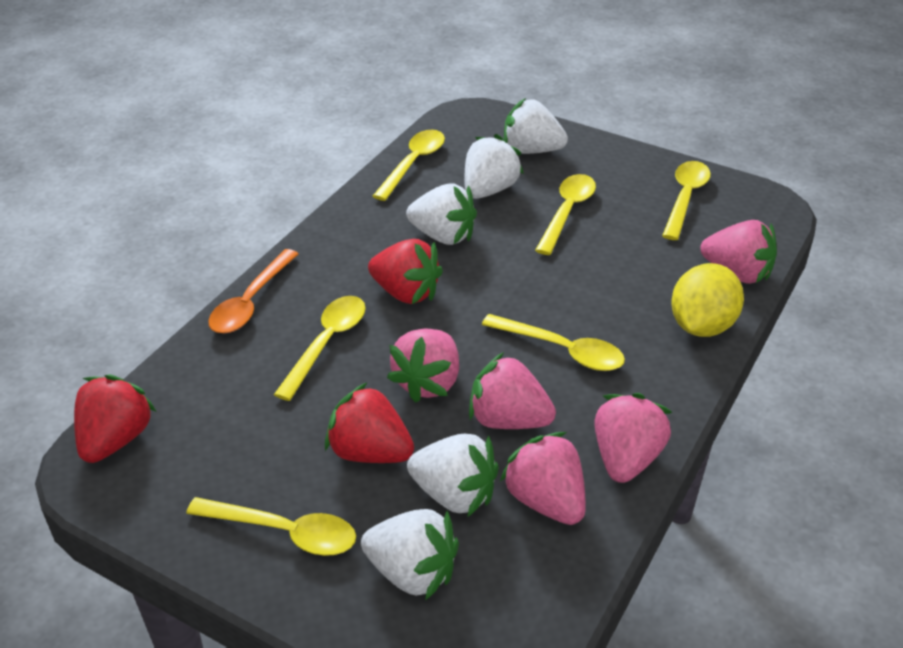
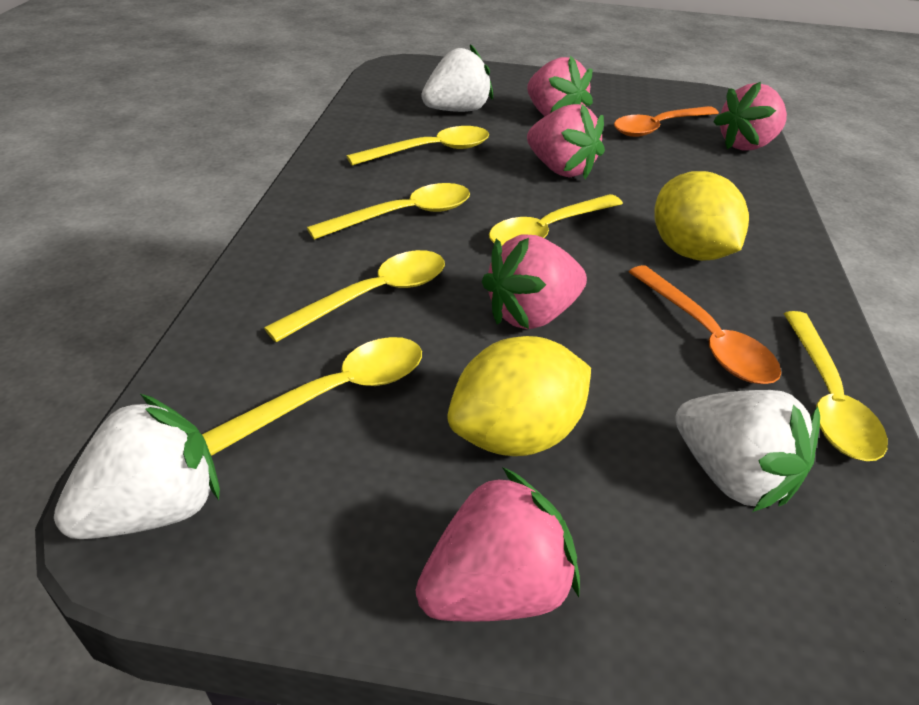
orange spoon: 1 -> 2
red strawberry: 3 -> 0
white strawberry: 5 -> 3
yellow lemon: 1 -> 2

